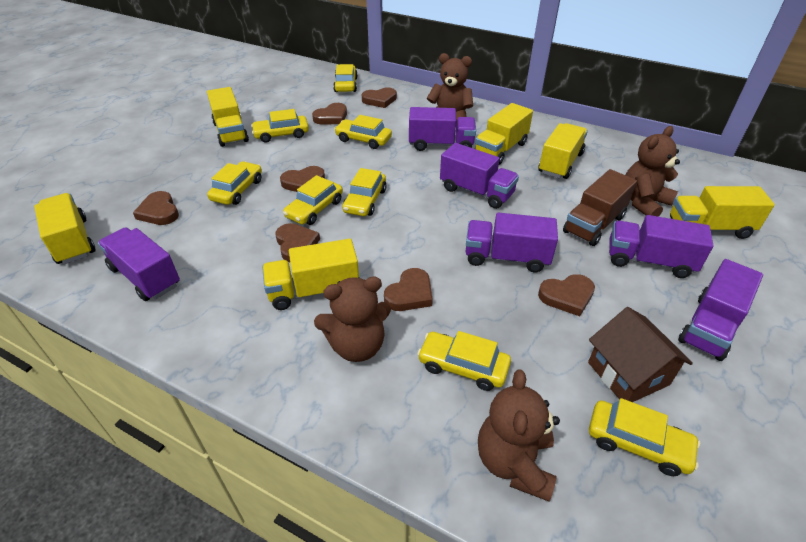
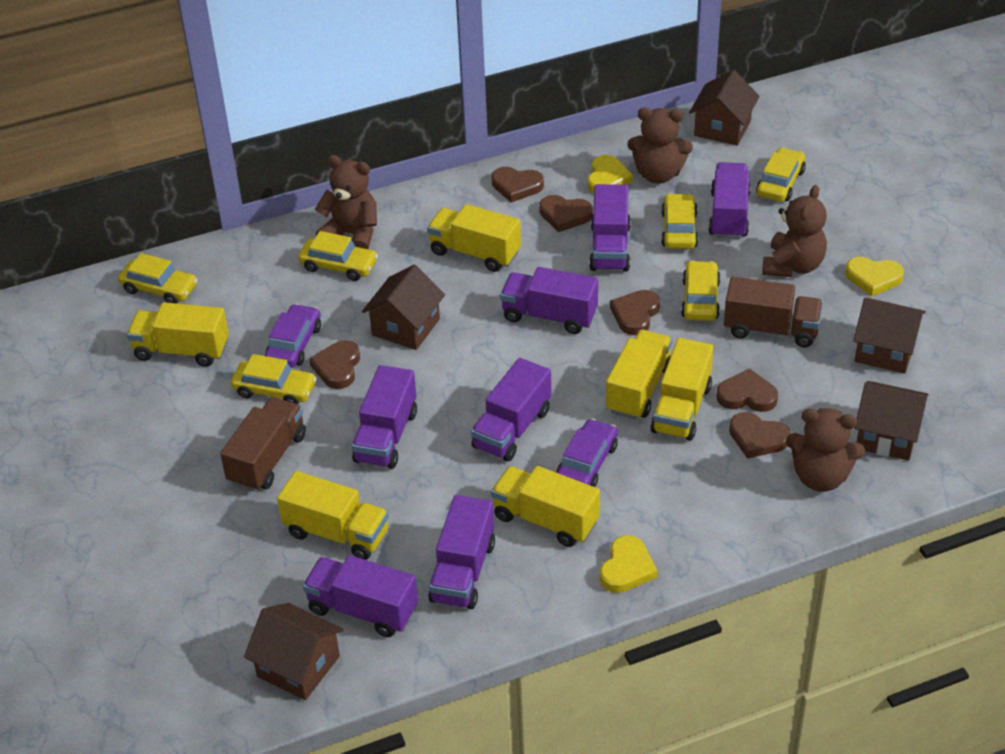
brown heart: 7 -> 6
brown house: 1 -> 5
brown truck: 1 -> 2
purple car: 0 -> 2
purple truck: 6 -> 7
yellow car: 8 -> 6
yellow heart: 0 -> 3

